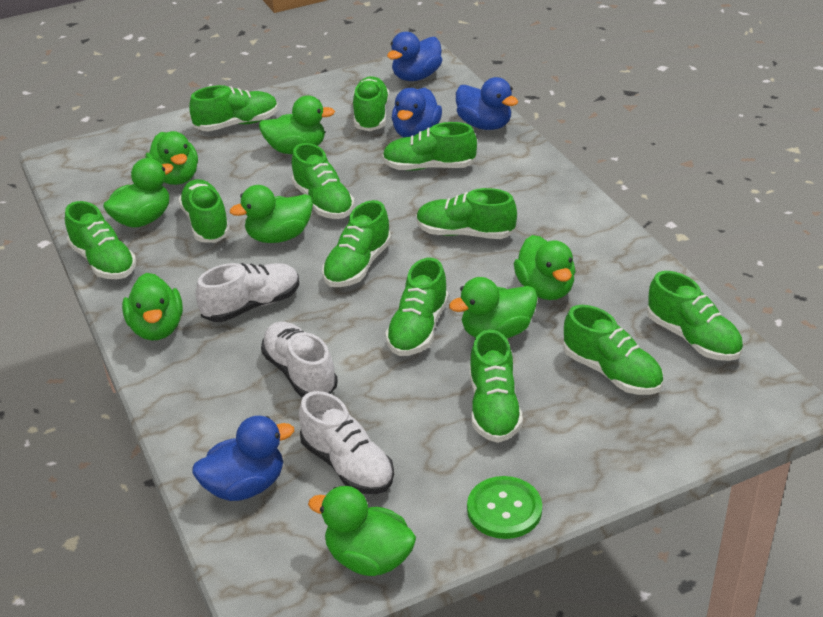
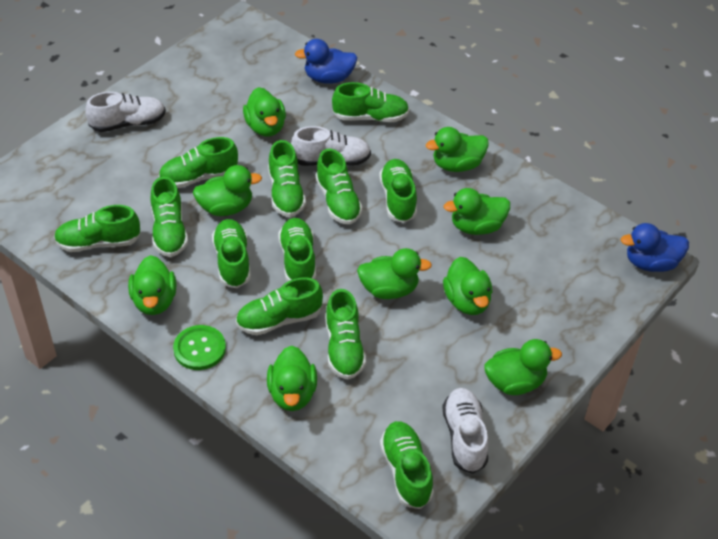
blue duck: 4 -> 2
green duck: 8 -> 9

